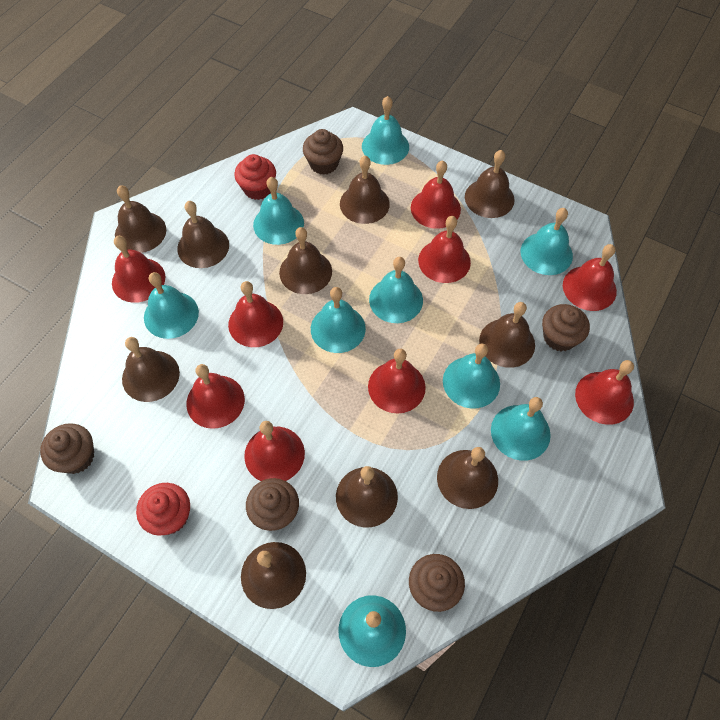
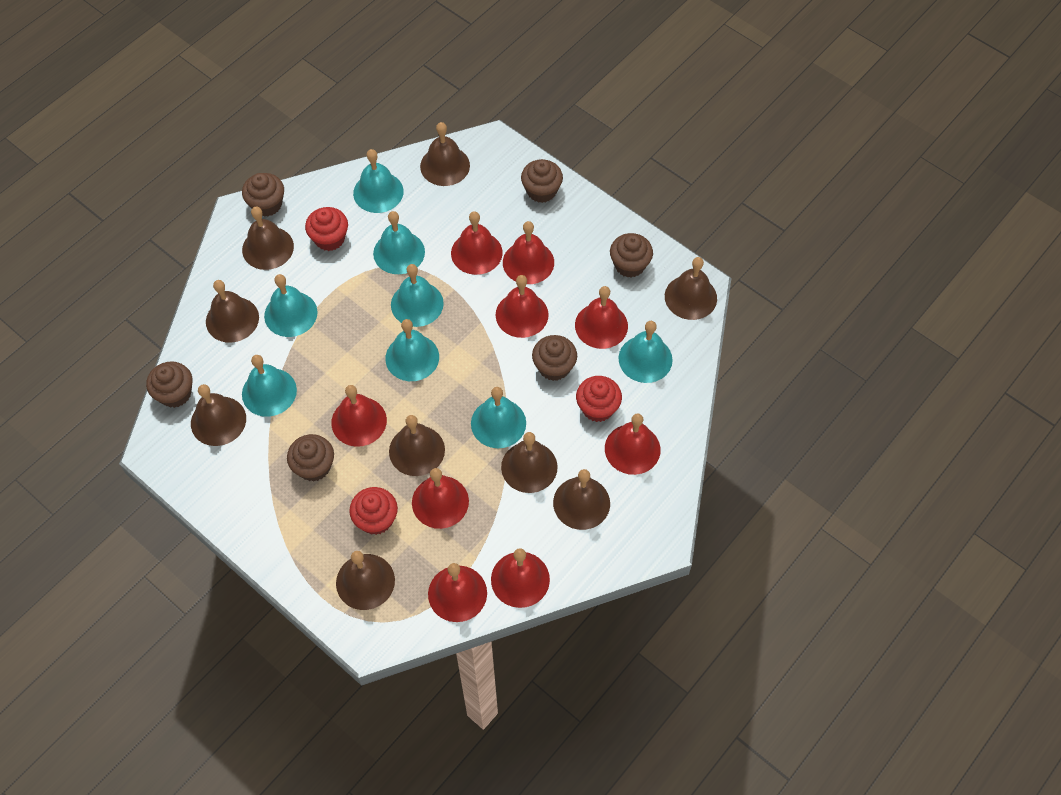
brown bell: 10 -> 9
brown cupcake: 5 -> 6
red cupcake: 2 -> 3
turquoise bell: 9 -> 8

